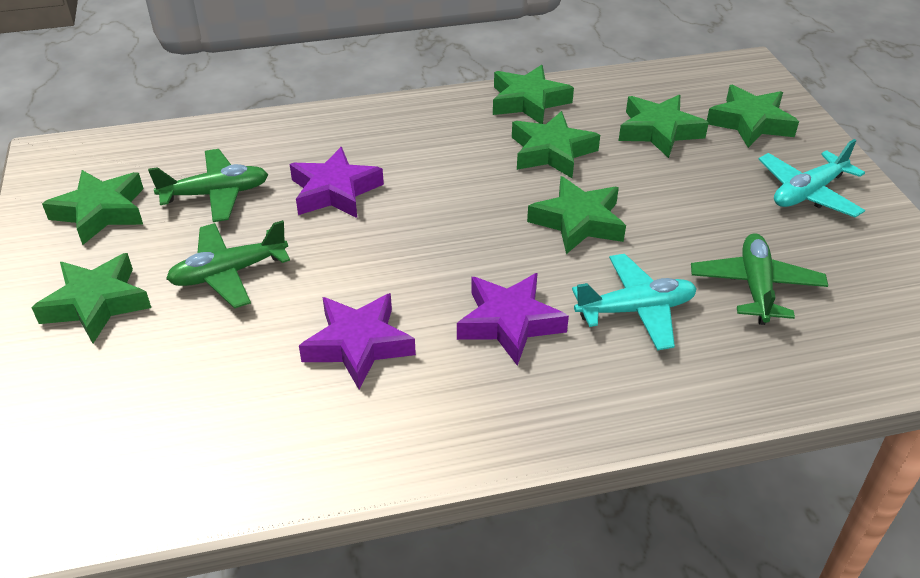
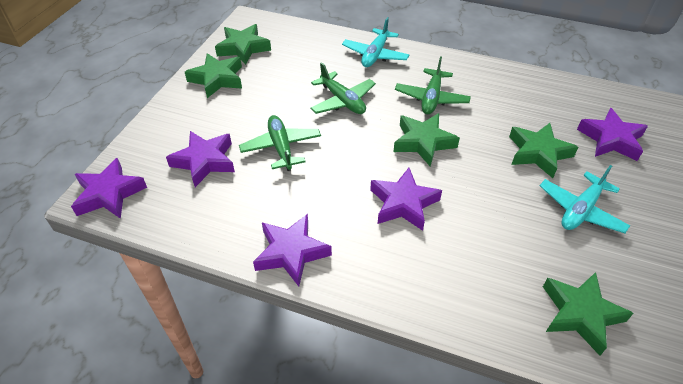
green star: 7 -> 5
purple star: 3 -> 5

